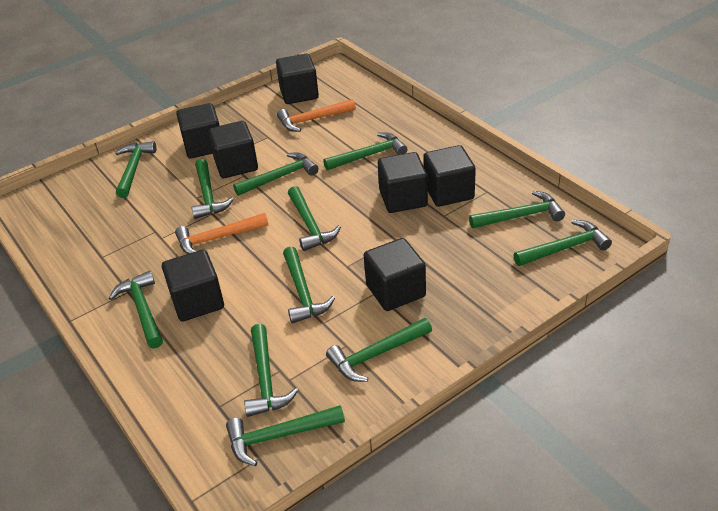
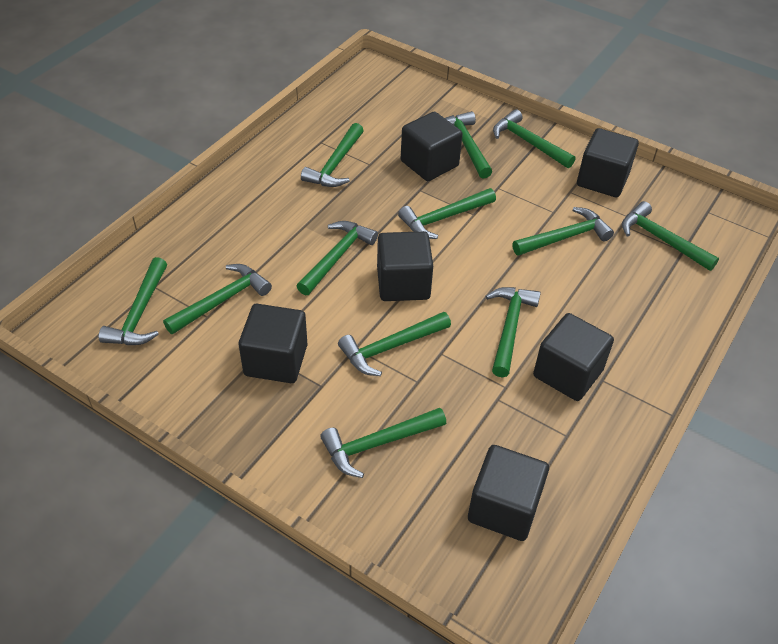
black cube: 7 -> 6
orange hammer: 2 -> 0

